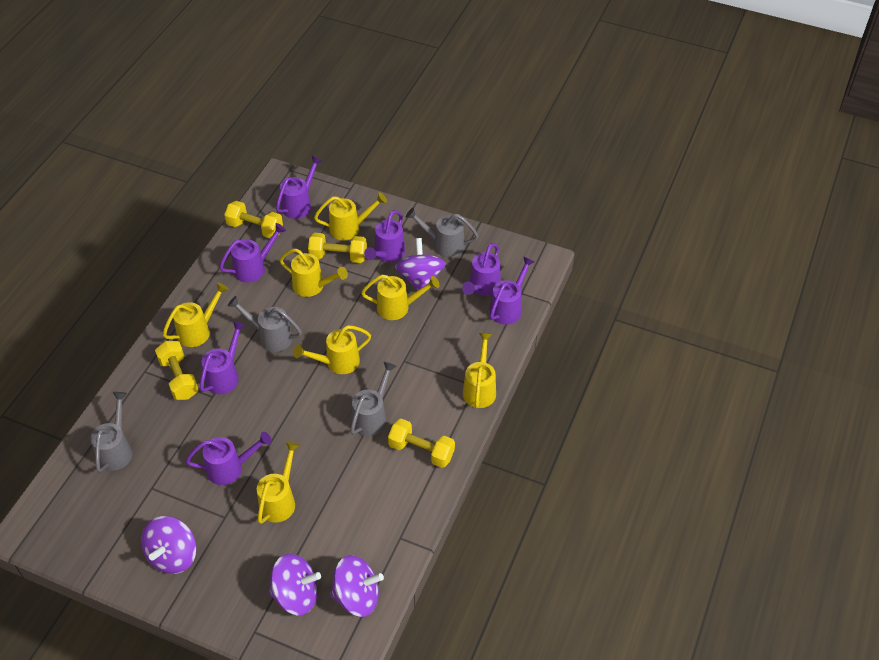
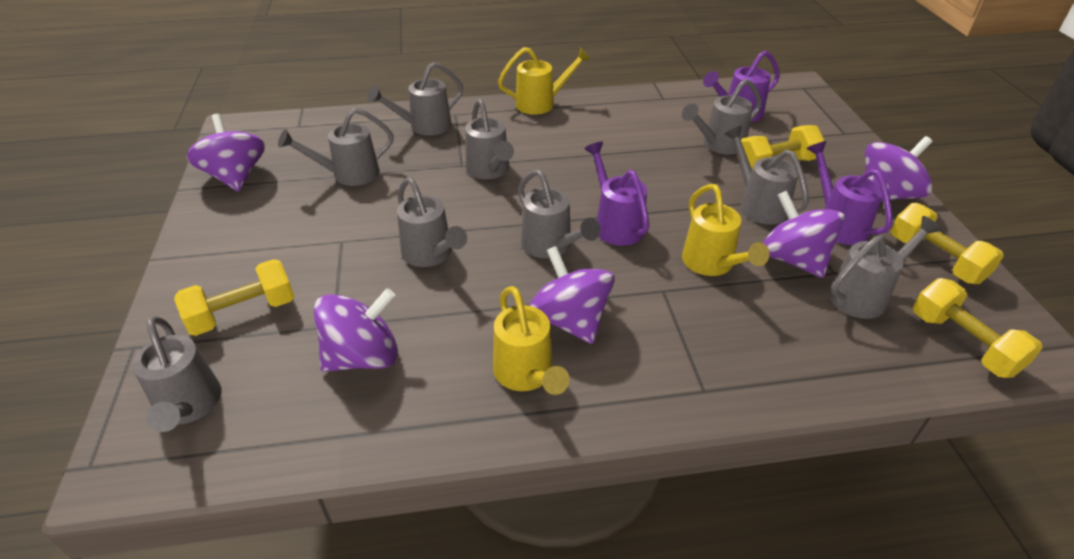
grey watering can: 4 -> 9
purple spinning top: 4 -> 5
purple watering can: 7 -> 3
yellow watering can: 7 -> 3

